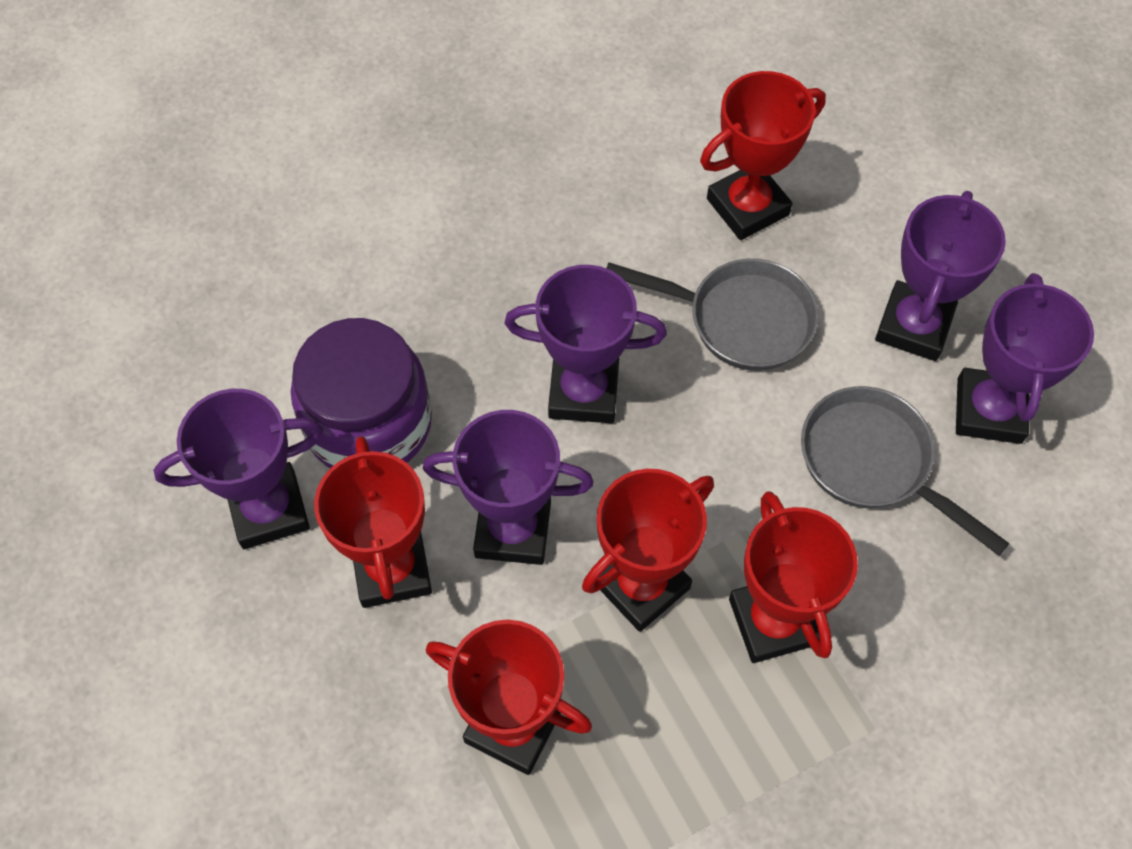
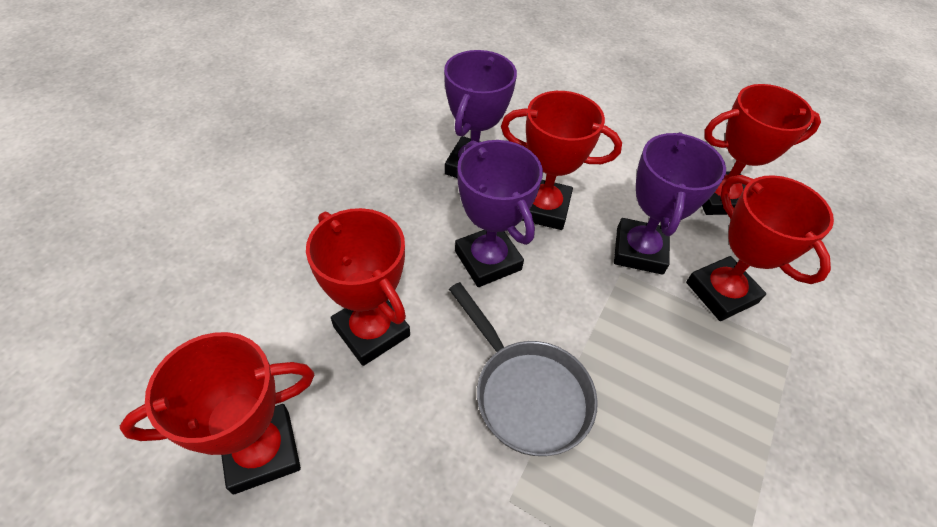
grey pan: 2 -> 1
purple jar: 1 -> 0
purple trophy: 5 -> 3

